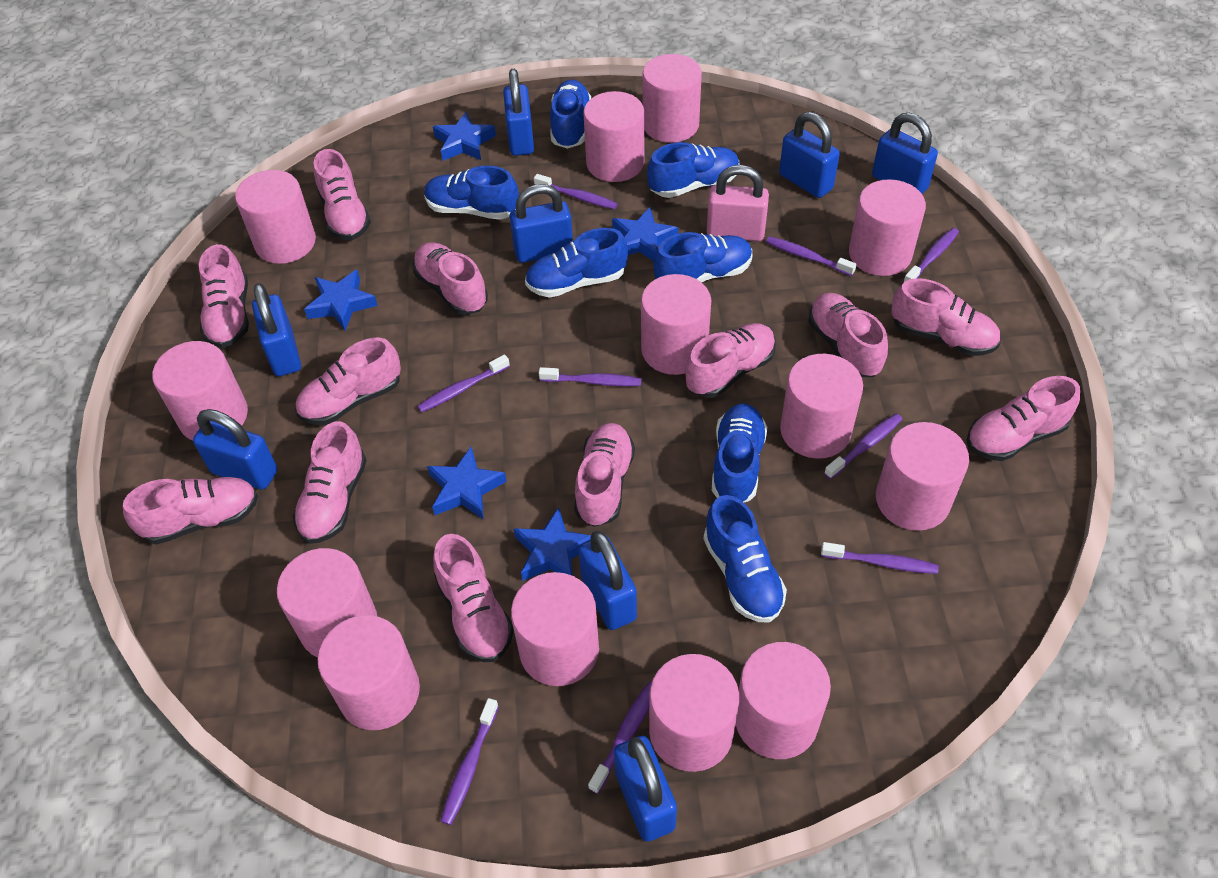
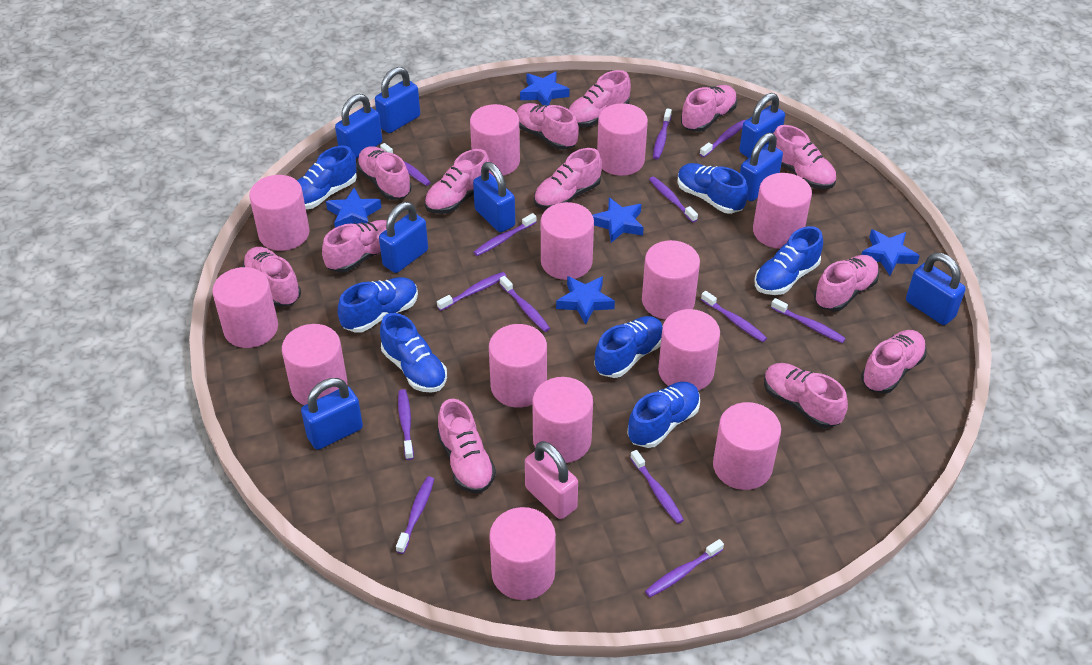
pink shoe: 12 -> 13
purple toothbrush: 9 -> 13

